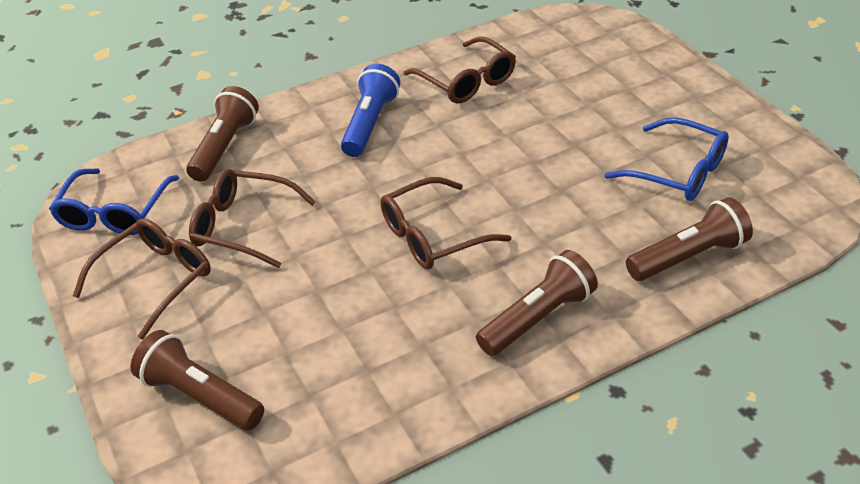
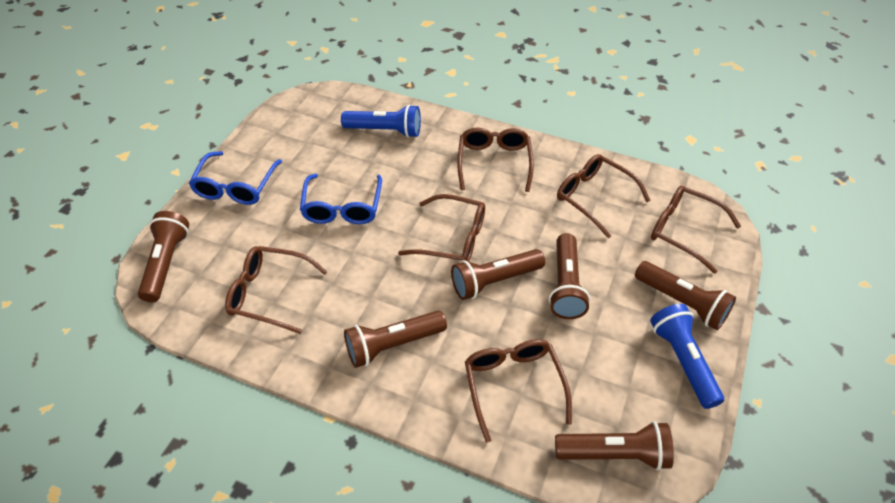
blue flashlight: 1 -> 2
brown flashlight: 4 -> 6
brown glasses: 4 -> 6

